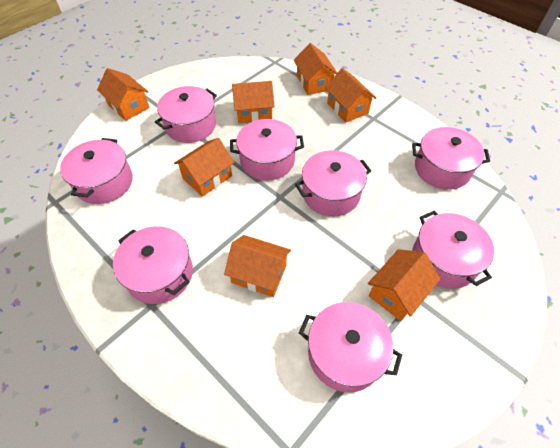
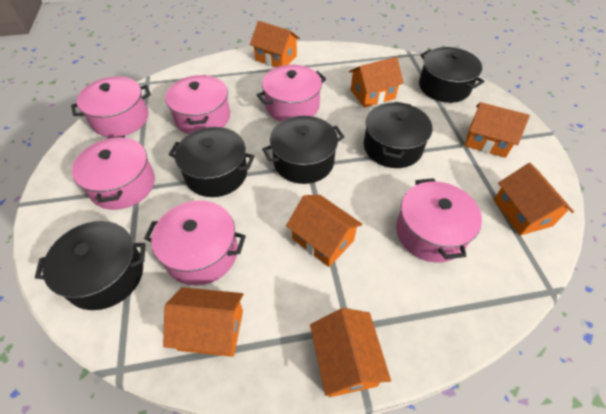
black pot: 0 -> 5
pink pot: 8 -> 6

